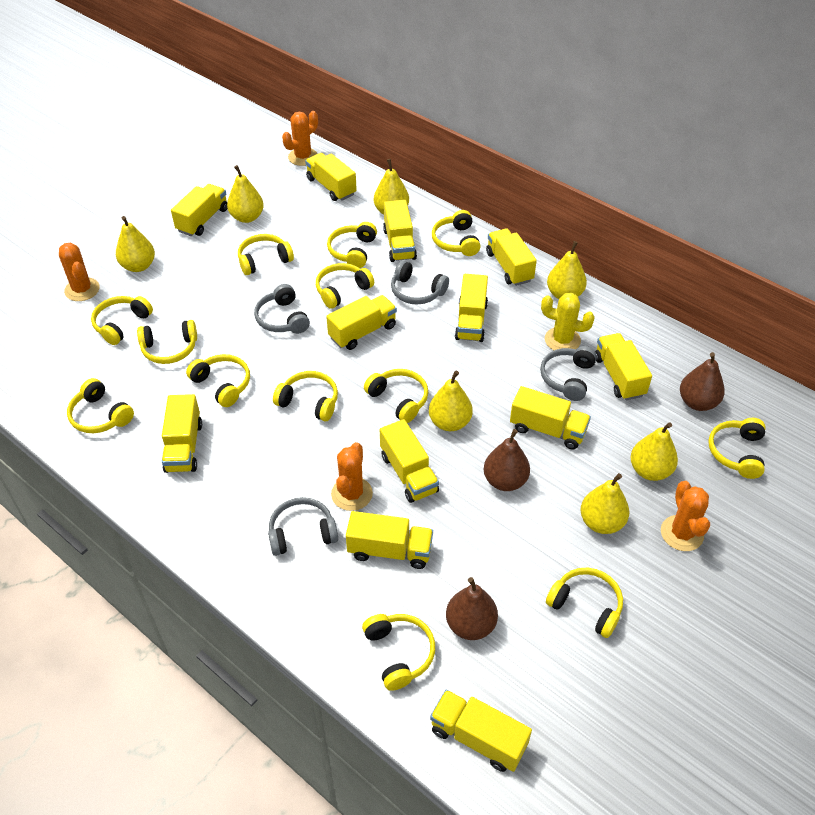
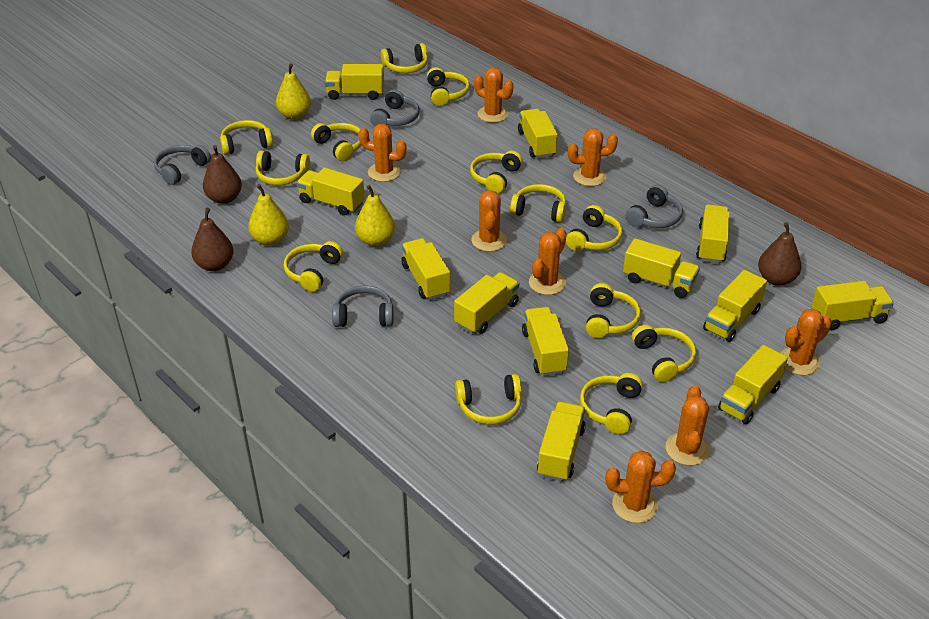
orange cactus: 4 -> 8
yellow cactus: 1 -> 0
yellow pear: 7 -> 3

